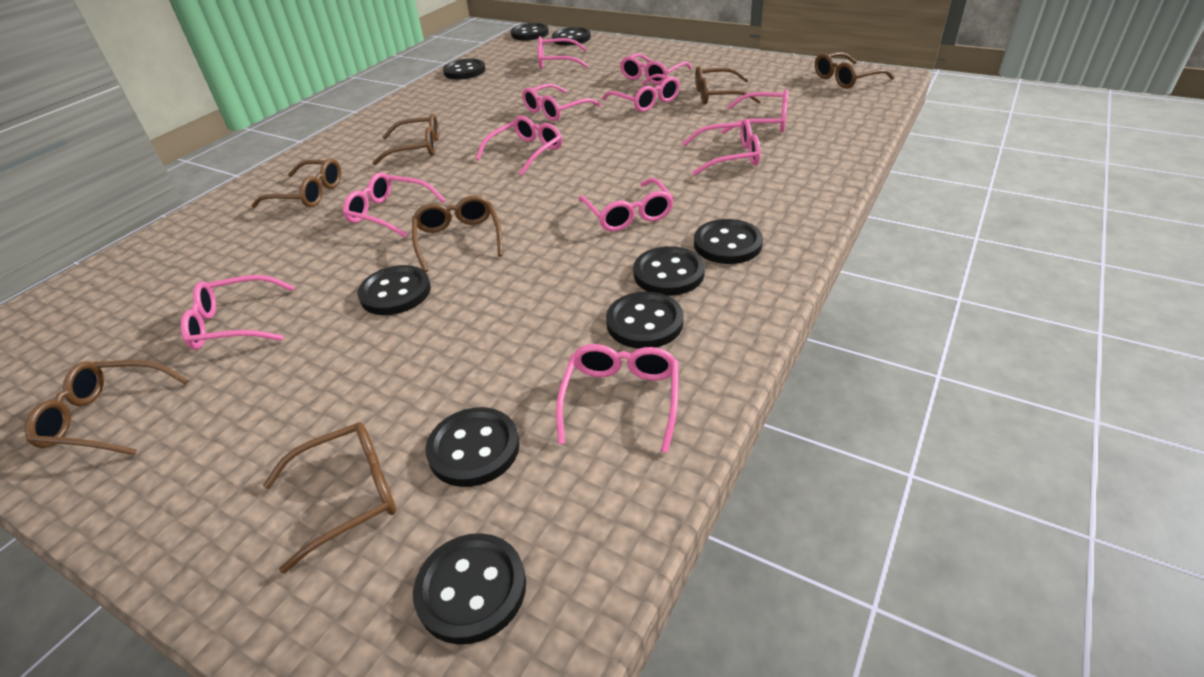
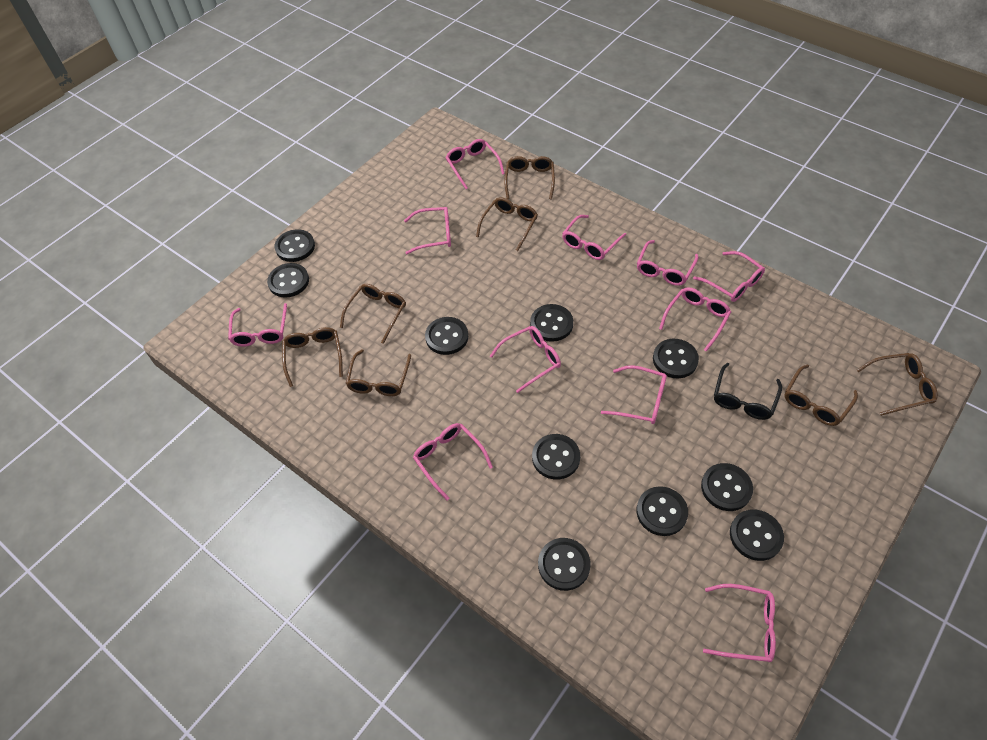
black button: 9 -> 10
black glasses: 0 -> 1

